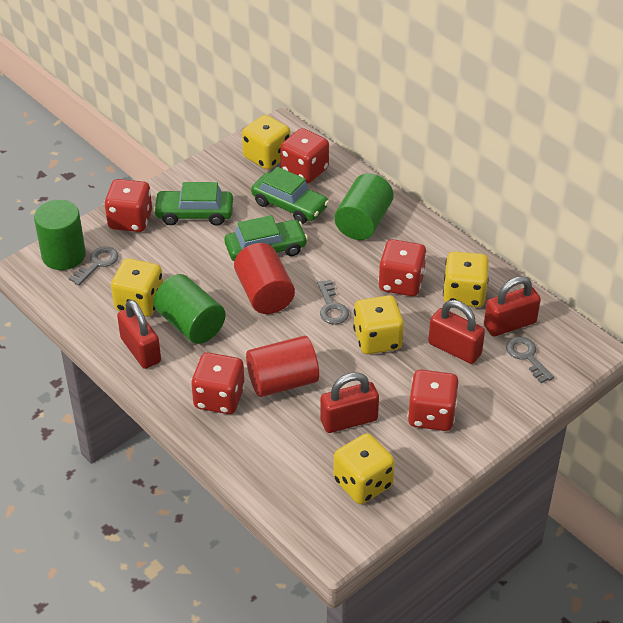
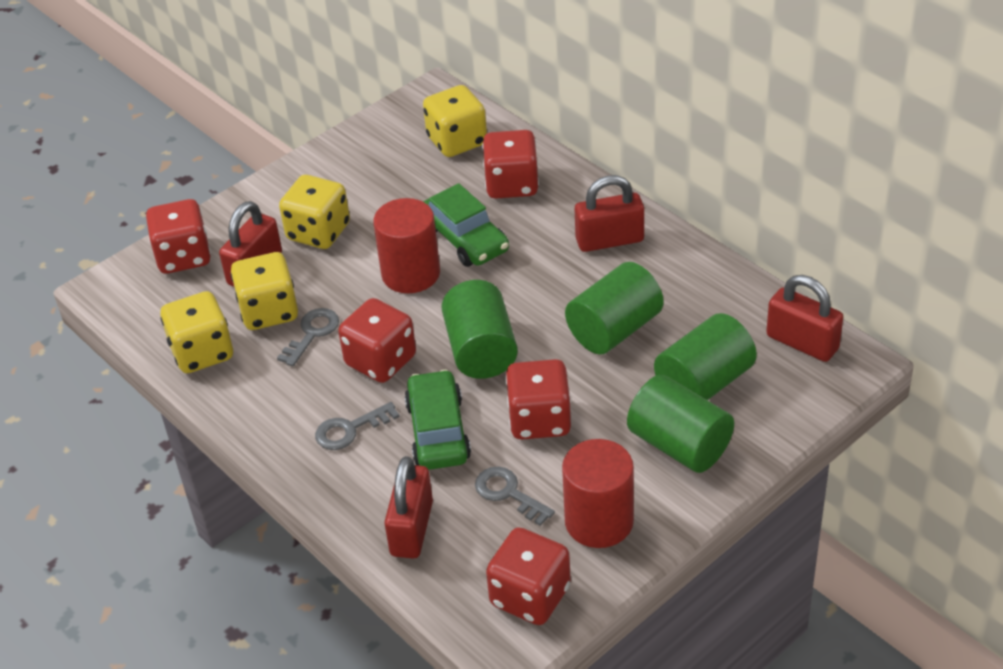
green car: 3 -> 2
green cylinder: 3 -> 4
yellow dice: 5 -> 4

